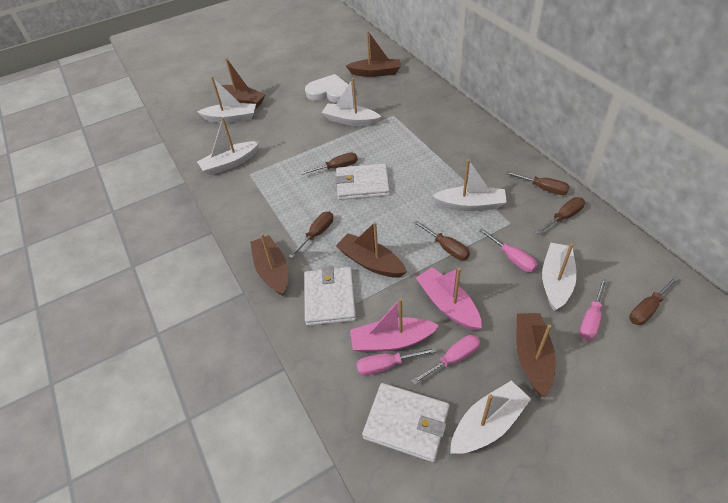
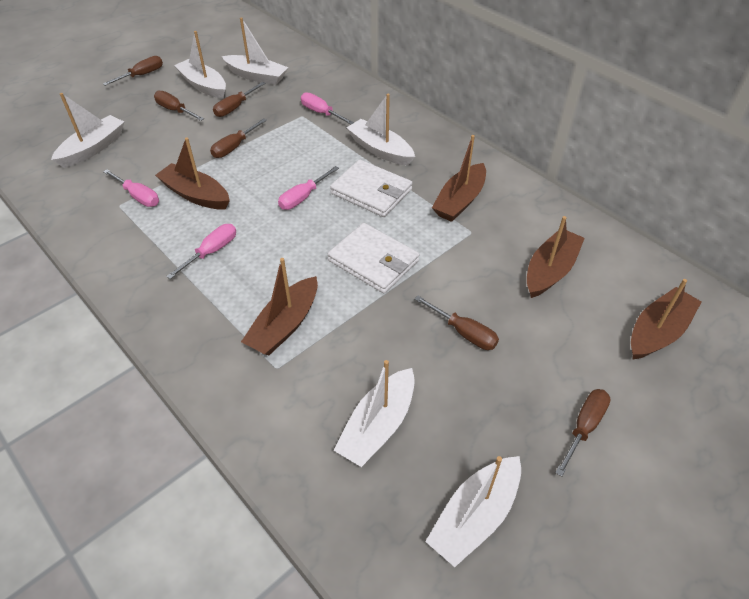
pink boat: 2 -> 0
white heart: 1 -> 0
white wallet: 3 -> 2

